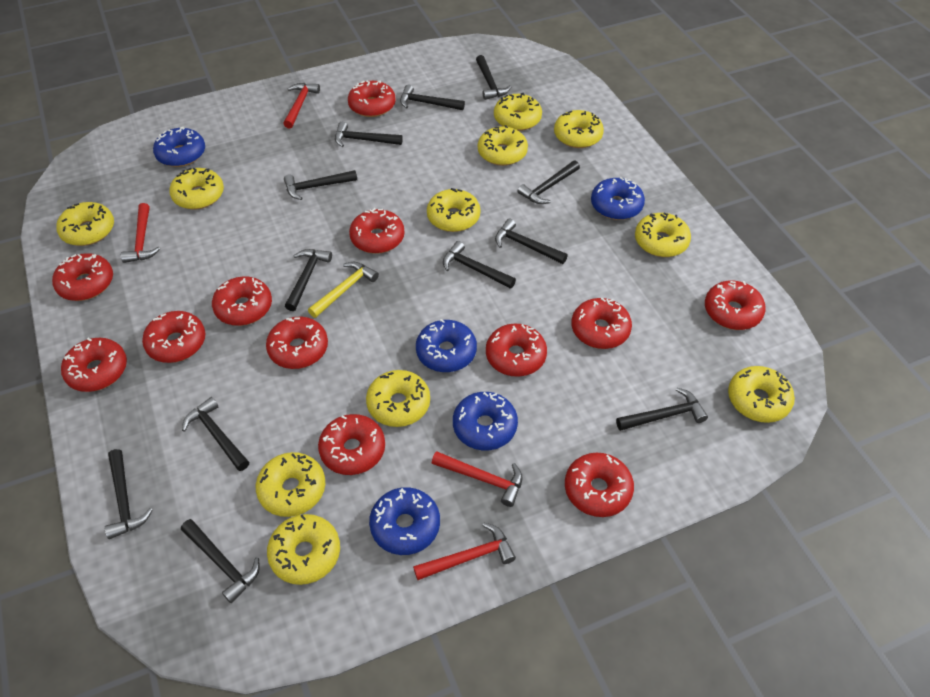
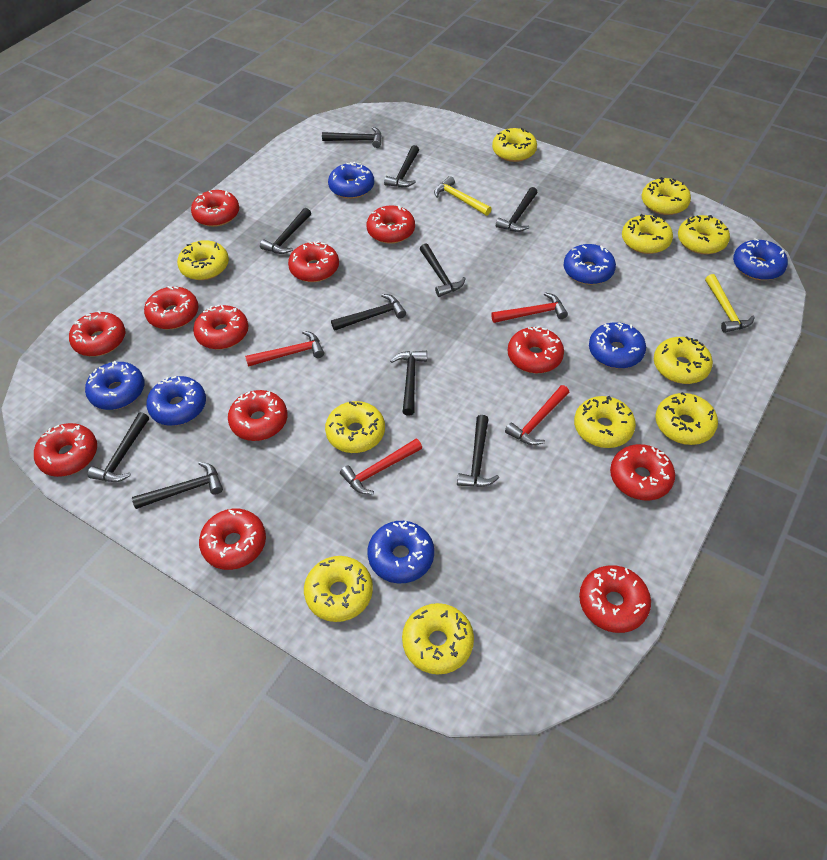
black hammer: 12 -> 10
blue donut: 5 -> 7
yellow hammer: 1 -> 2

